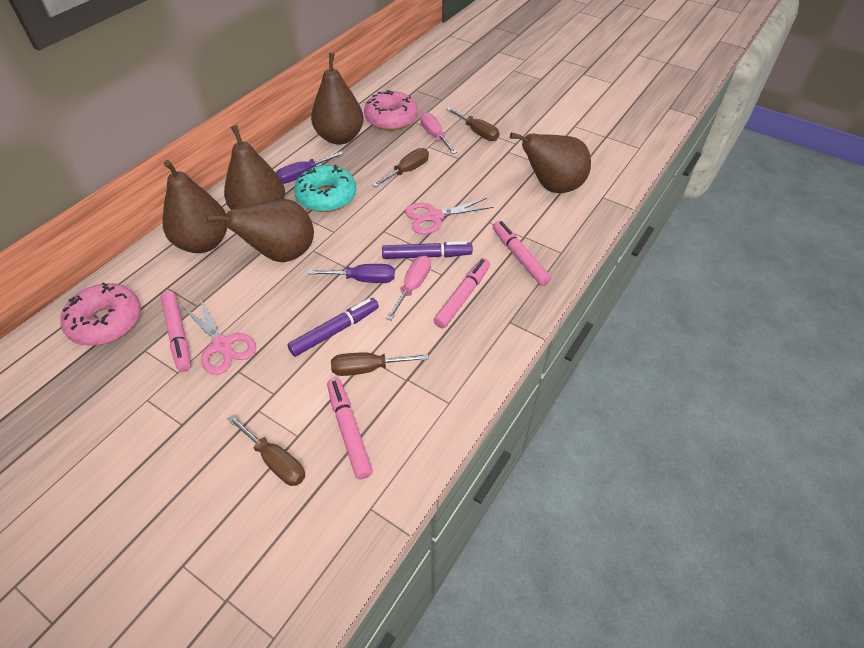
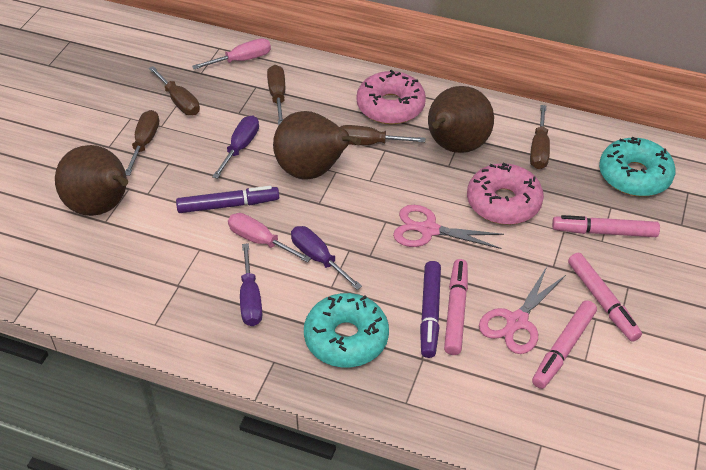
brown pear: 5 -> 3
brown screwdriver: 4 -> 5
purple screwdriver: 2 -> 3
turquoise donut: 1 -> 2

